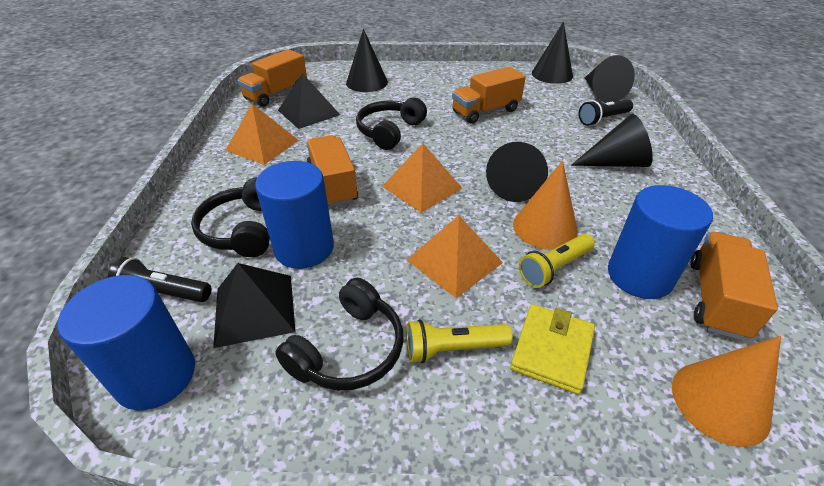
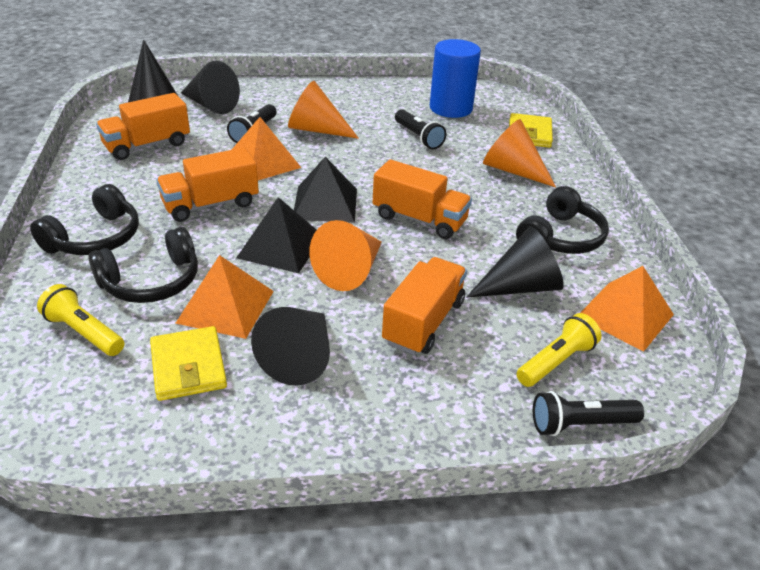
black cone: 5 -> 4
black flashlight: 2 -> 3
blue cylinder: 3 -> 1
orange cone: 2 -> 3
yellow wallet: 1 -> 2

